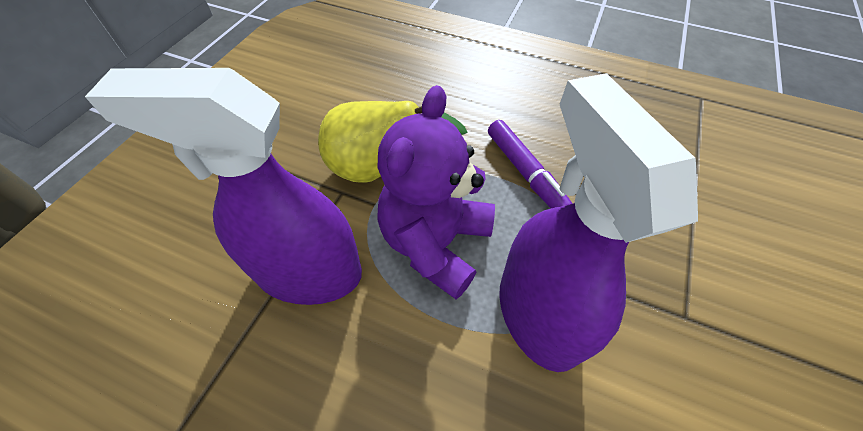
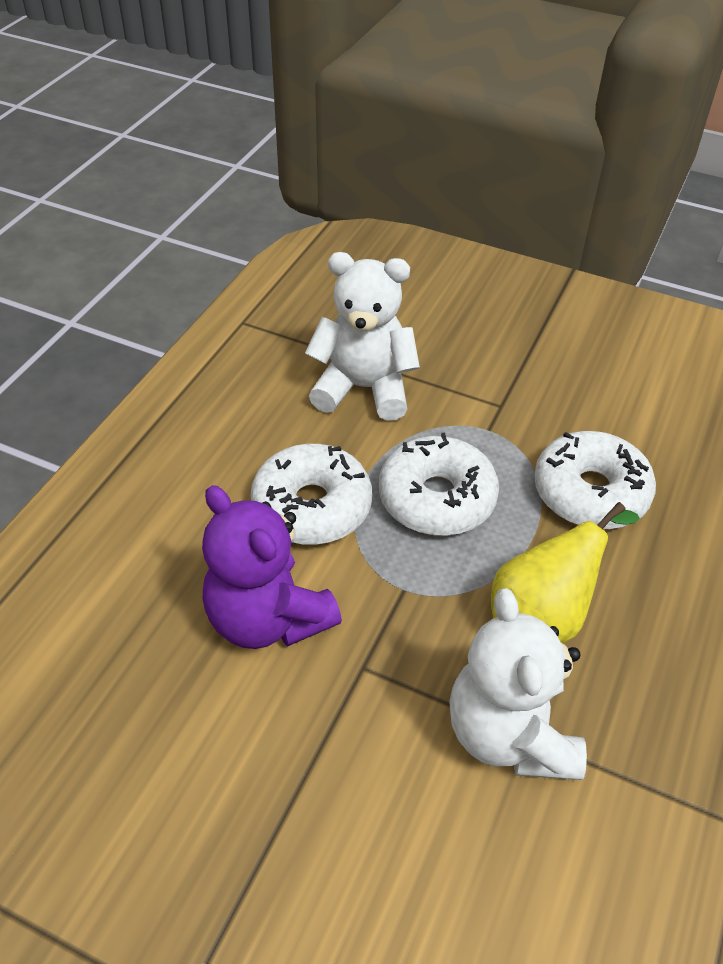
purple marker: 1 -> 0
purple spray bottle: 2 -> 0
white donut: 0 -> 3
white teddy bear: 0 -> 2

